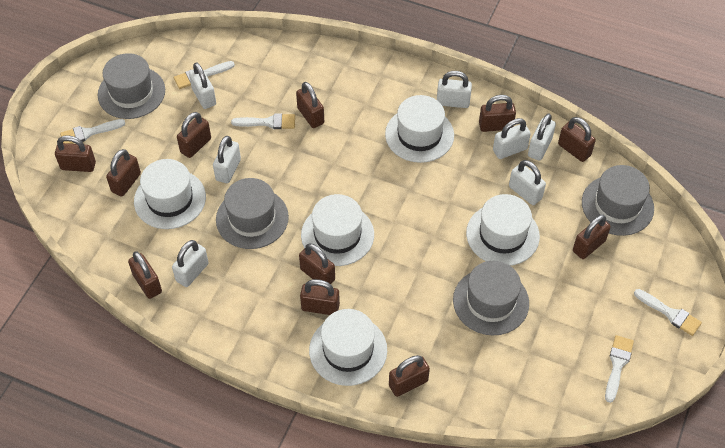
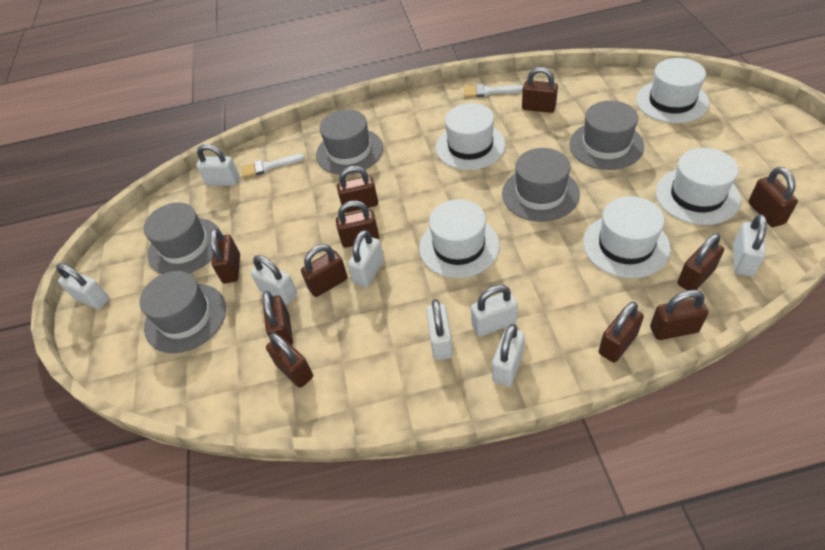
grey hat: 4 -> 5
white brush: 5 -> 2
white padlock: 7 -> 8

